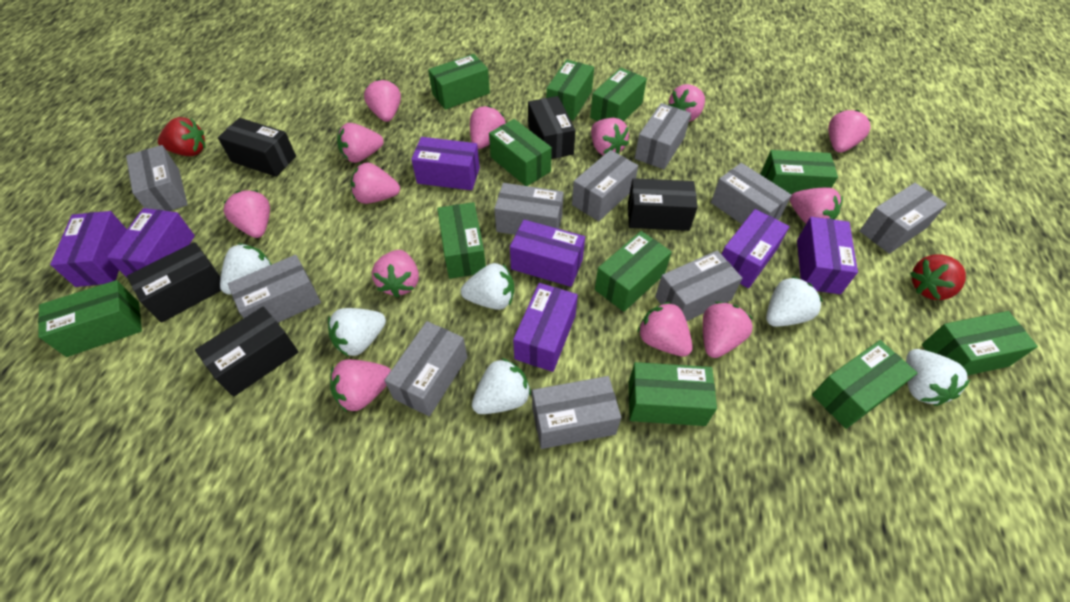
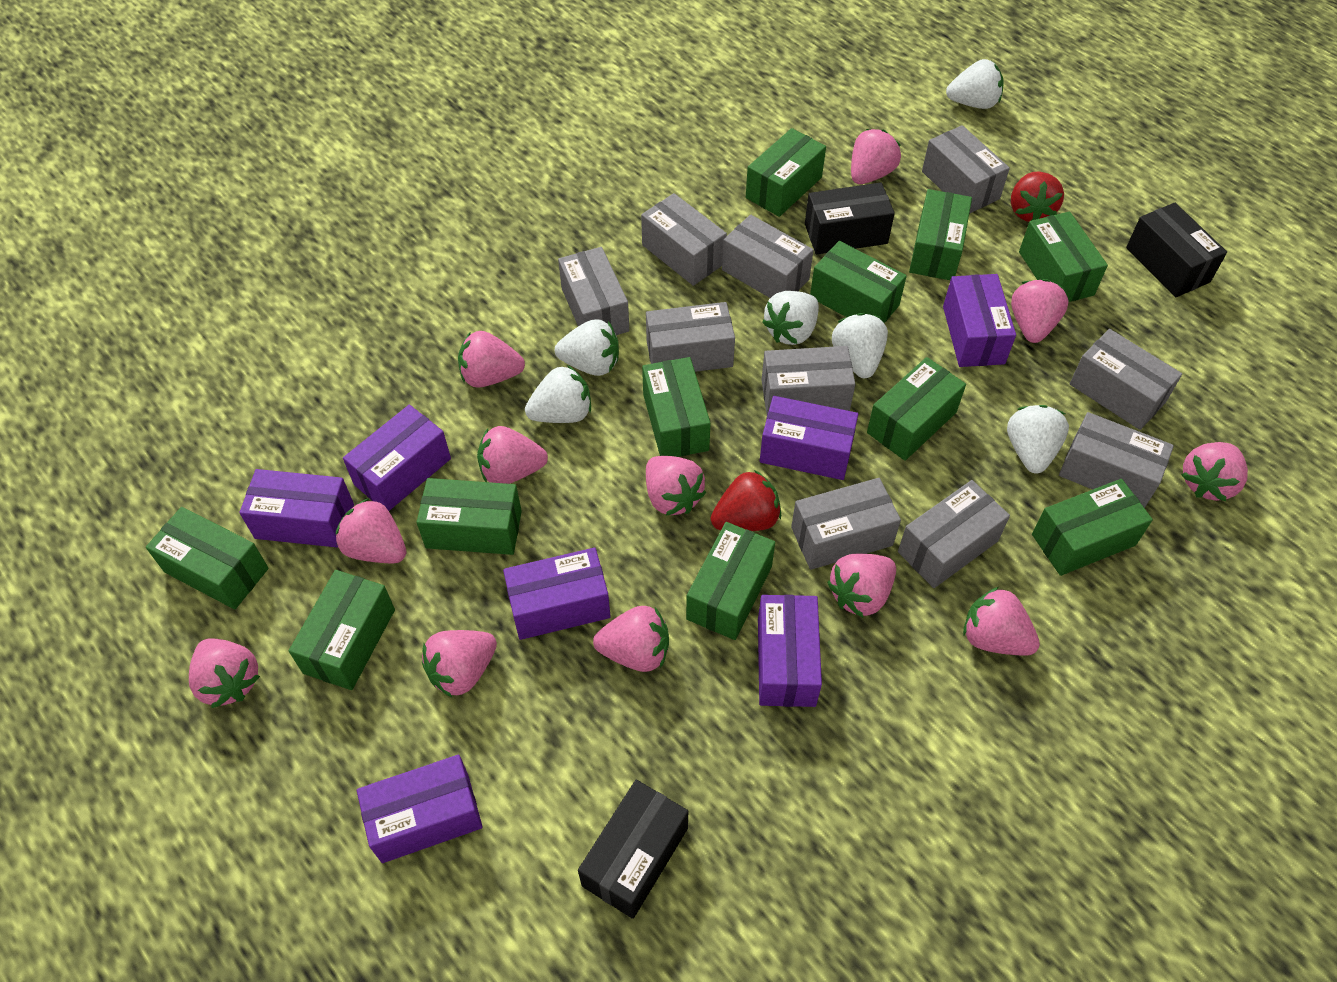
black box: 5 -> 3
pink strawberry: 13 -> 12

